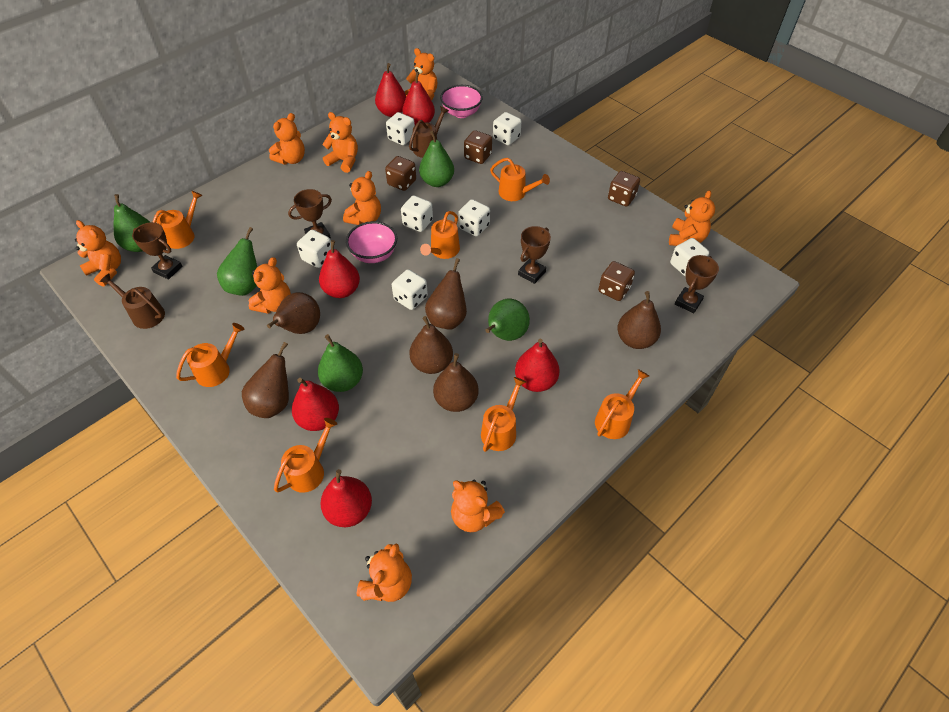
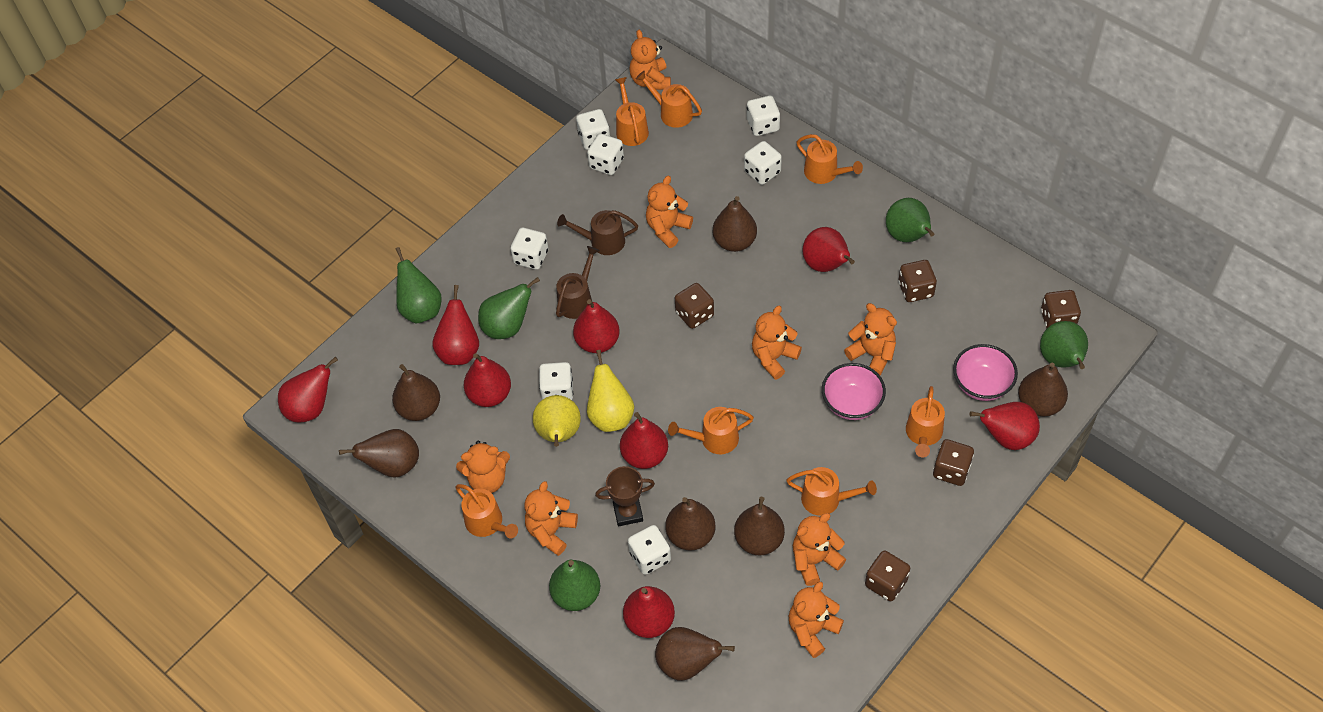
brown dice: 4 -> 5
brown pear: 6 -> 7
brown trophy: 4 -> 1
orange teddy bear: 9 -> 8
red pear: 6 -> 8
yellow pear: 0 -> 2

